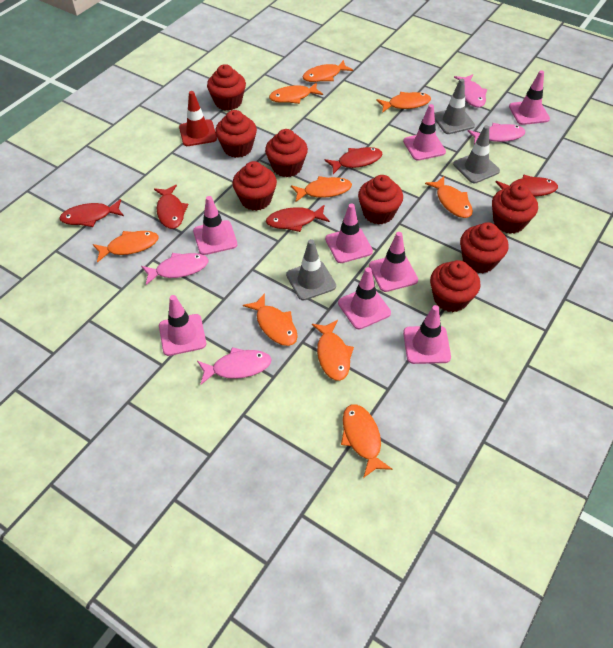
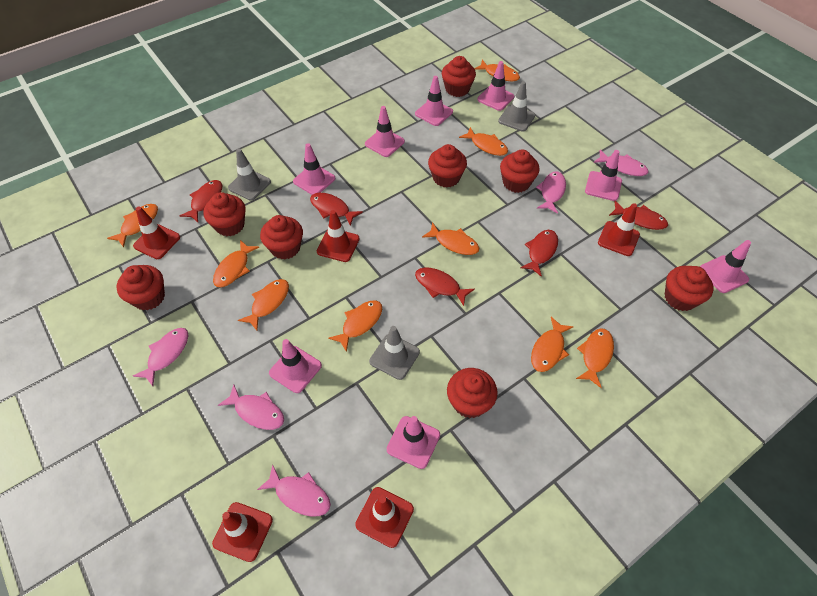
pink fish: 4 -> 5
red traffic cone: 1 -> 5

